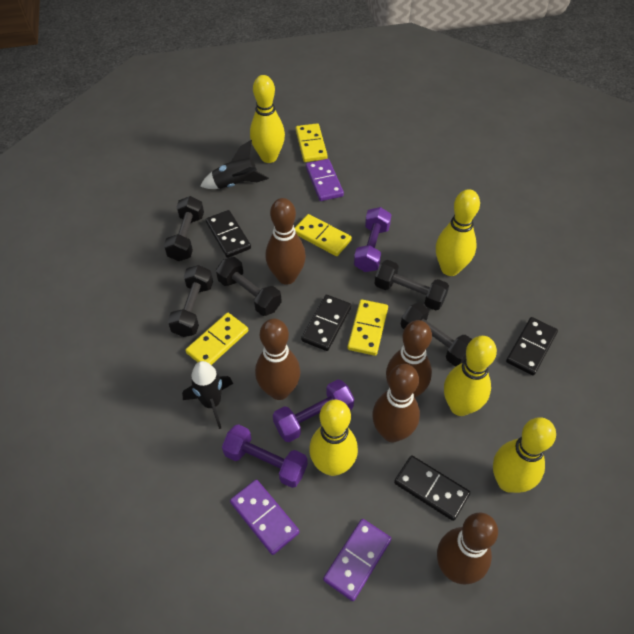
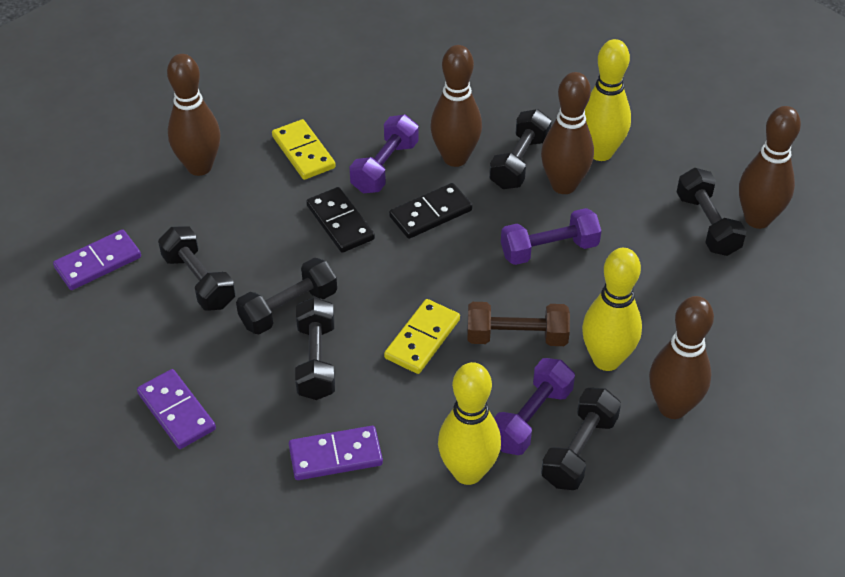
black domino: 4 -> 2
black dumbbell: 5 -> 6
black rocket: 2 -> 0
brown dumbbell: 0 -> 1
yellow bowling pin: 5 -> 3
yellow domino: 4 -> 2

